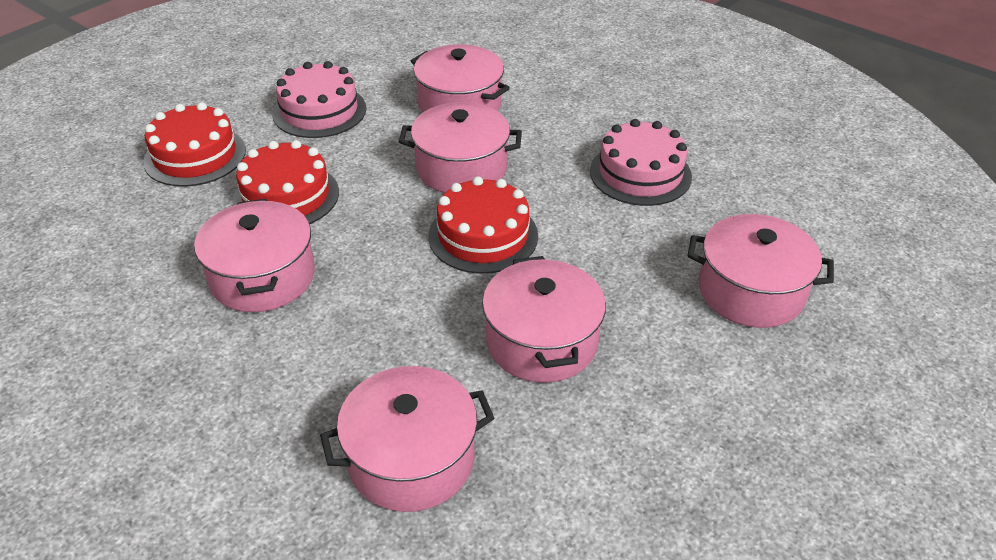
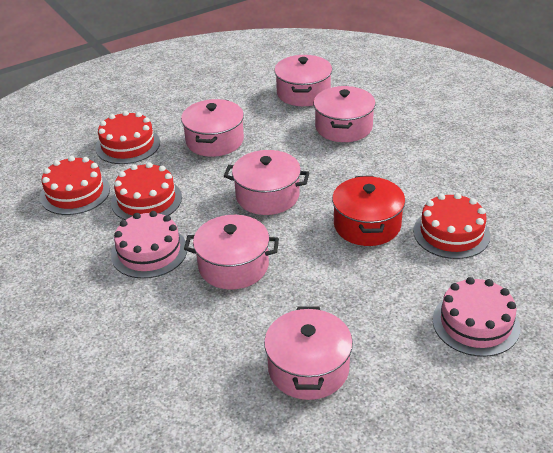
red cake: 3 -> 4
red pot: 0 -> 1

